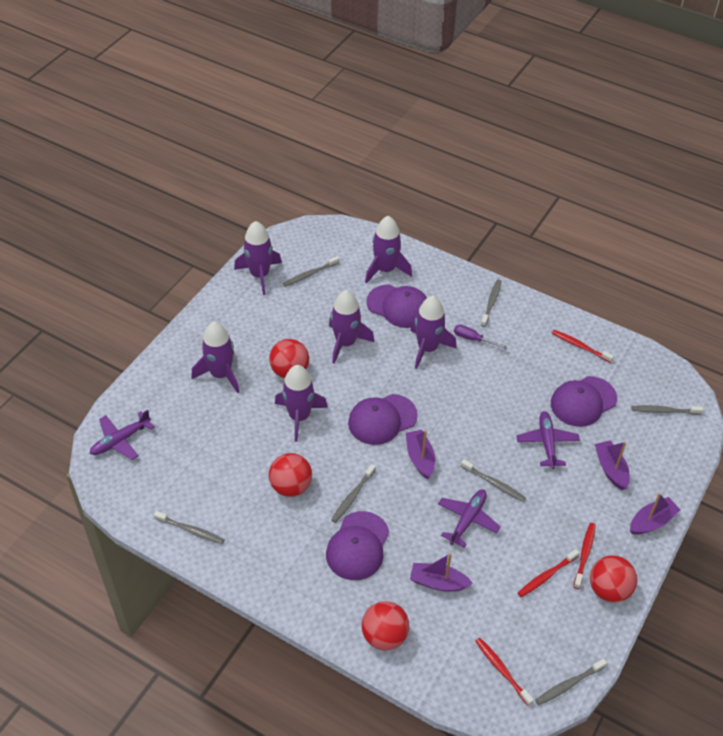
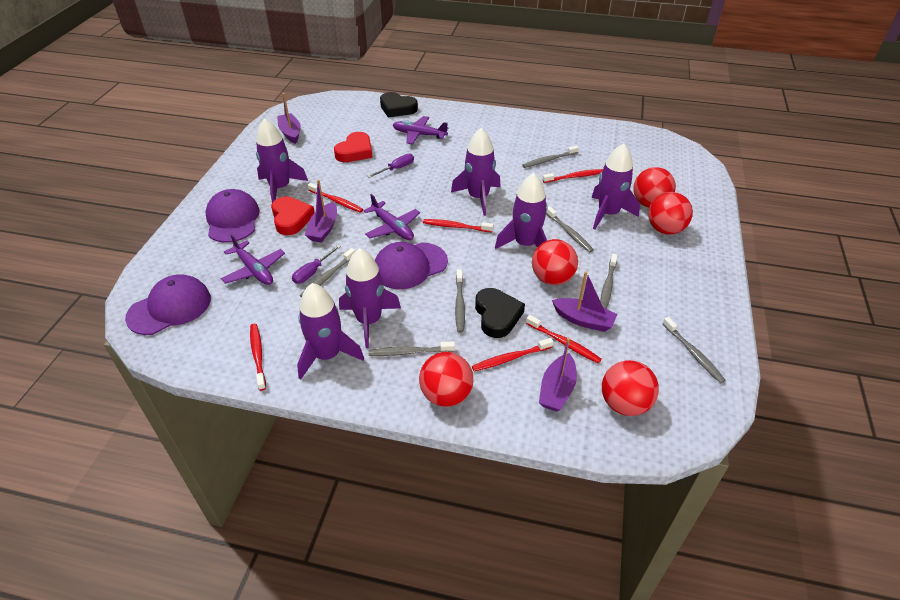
black heart: 0 -> 2
purple cap: 4 -> 3
purple screwdriver: 1 -> 2
red ball: 4 -> 5
red heart: 0 -> 2
red toothbrush: 4 -> 6

